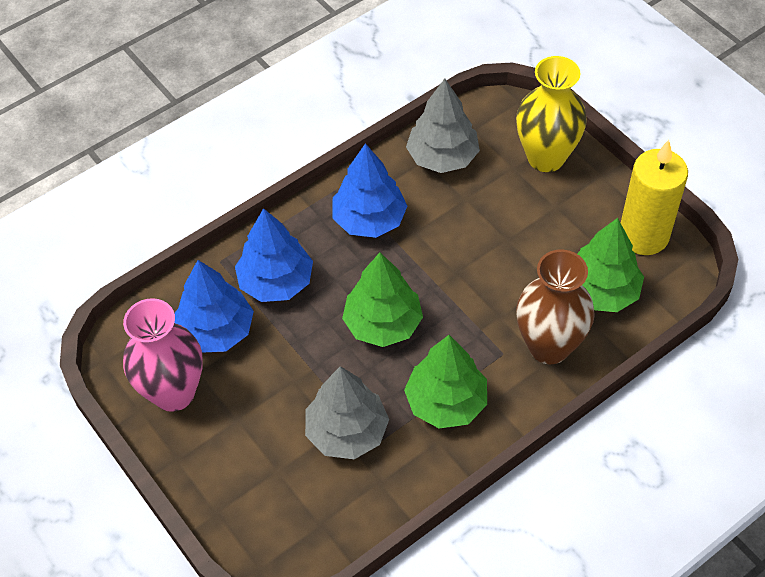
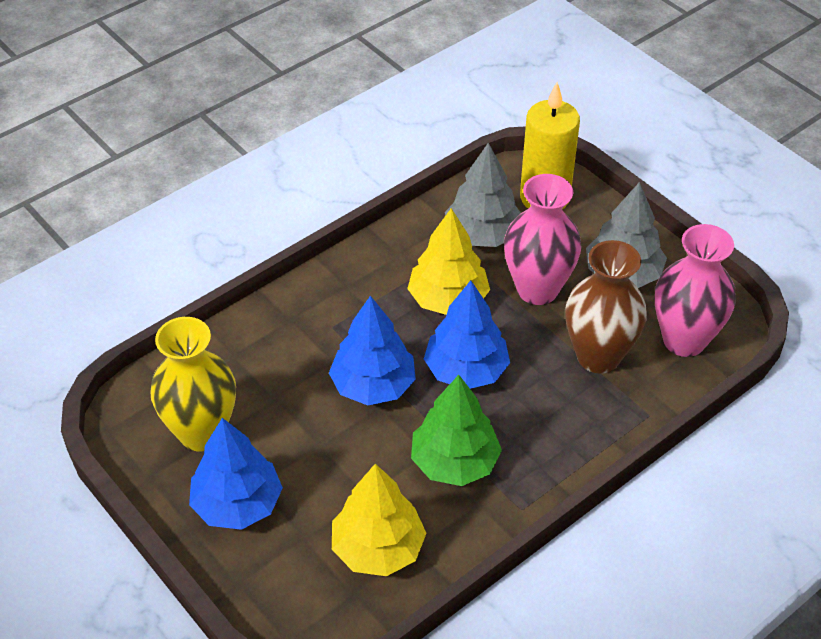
green tree: 3 -> 1
pink vase: 1 -> 2
yellow tree: 0 -> 2

